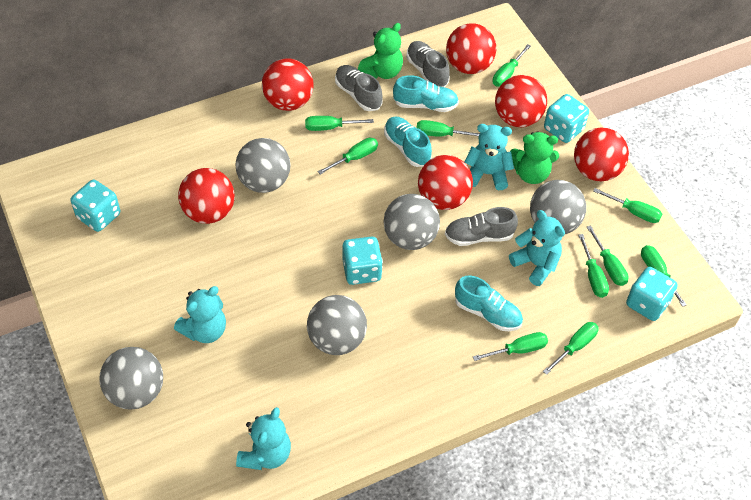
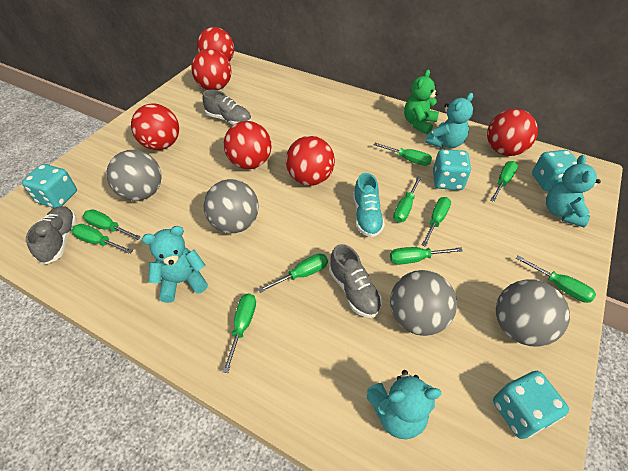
green teddy bear: 2 -> 1
grey ball: 5 -> 4
turquoise shoe: 3 -> 1

